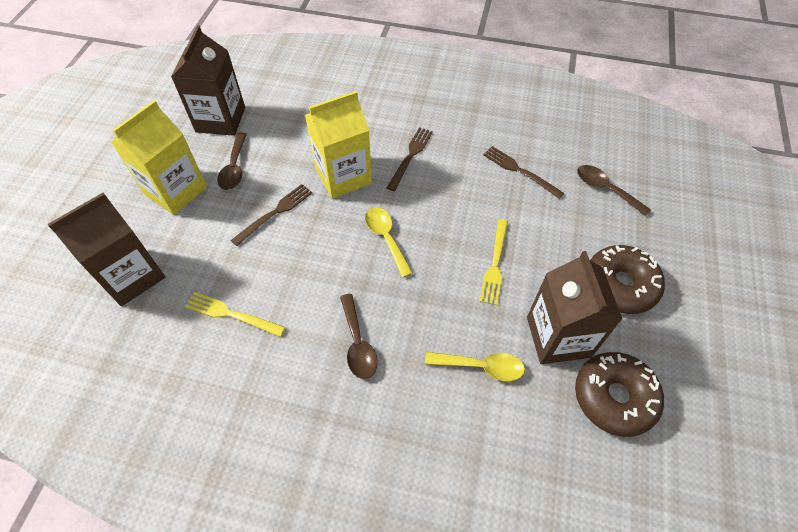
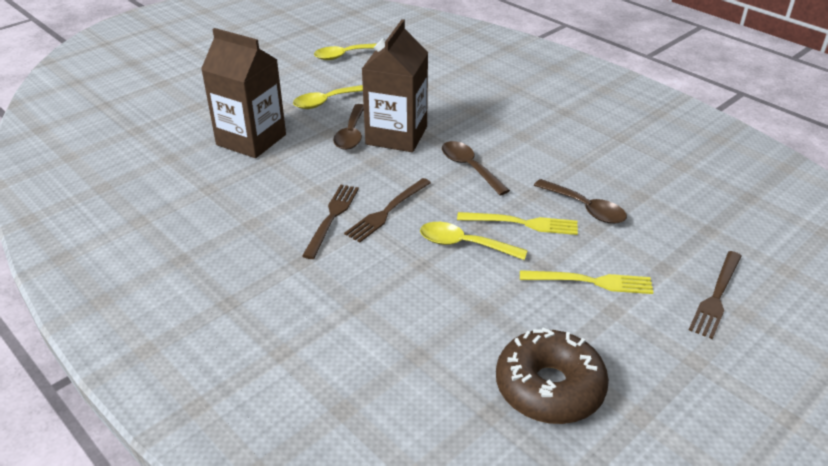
brown carton: 3 -> 2
brown donut: 2 -> 1
yellow carton: 2 -> 0
yellow spoon: 2 -> 3

